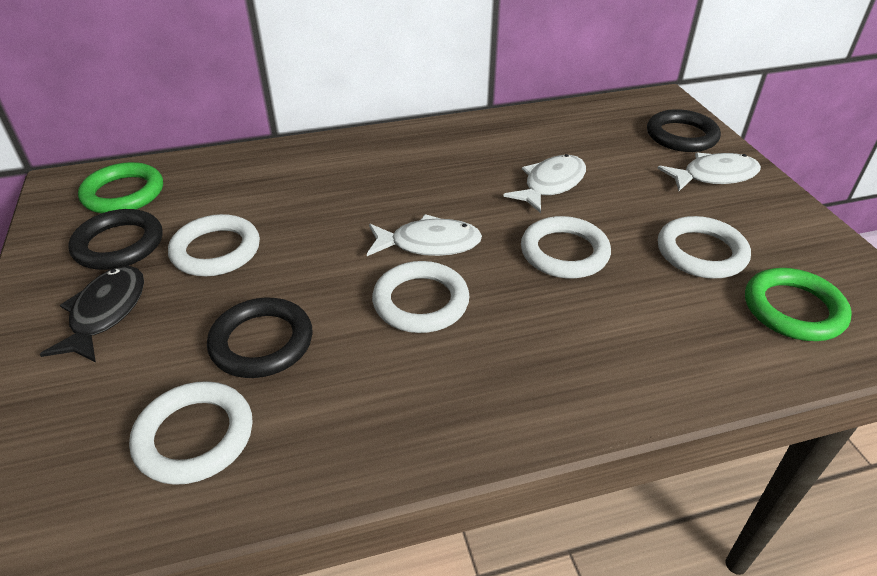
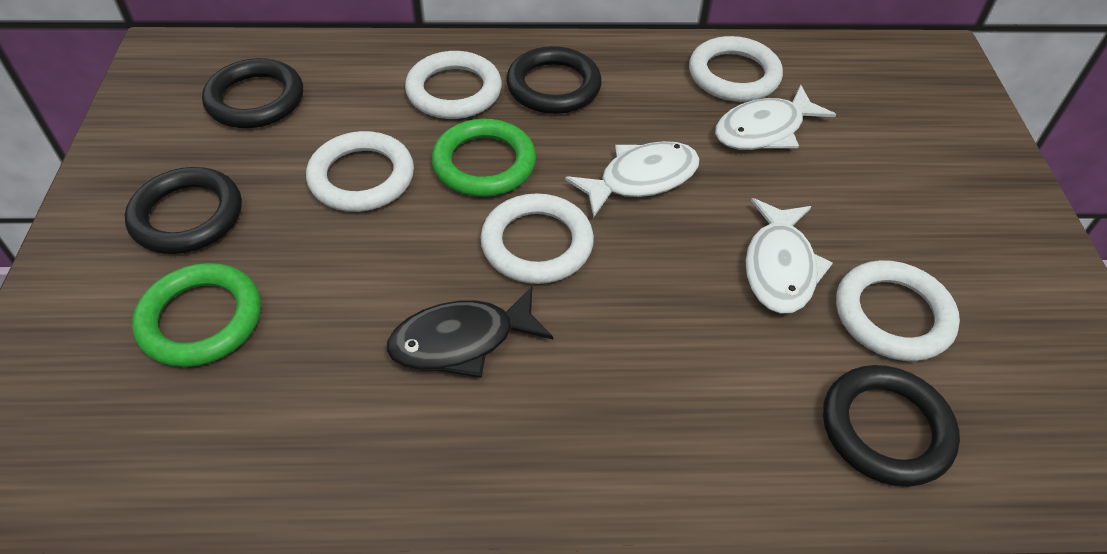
black ring: 3 -> 4

